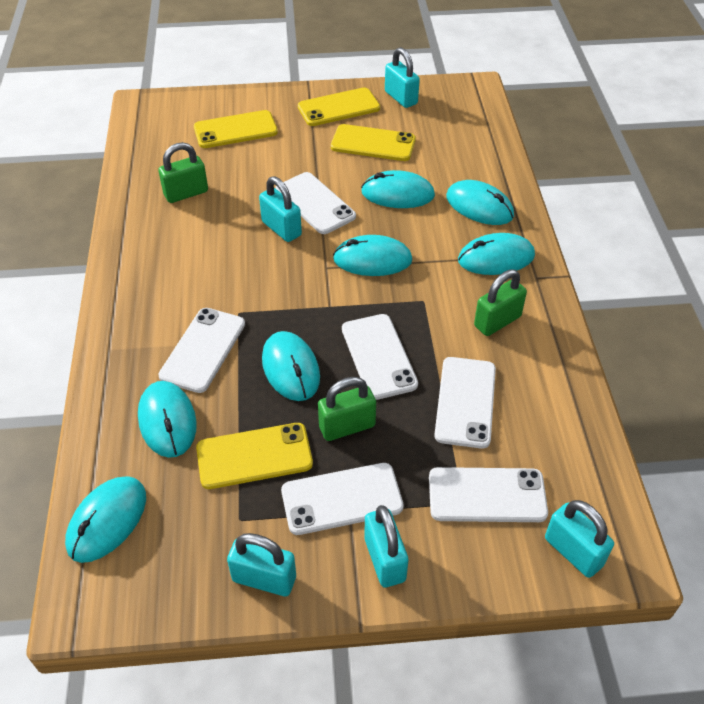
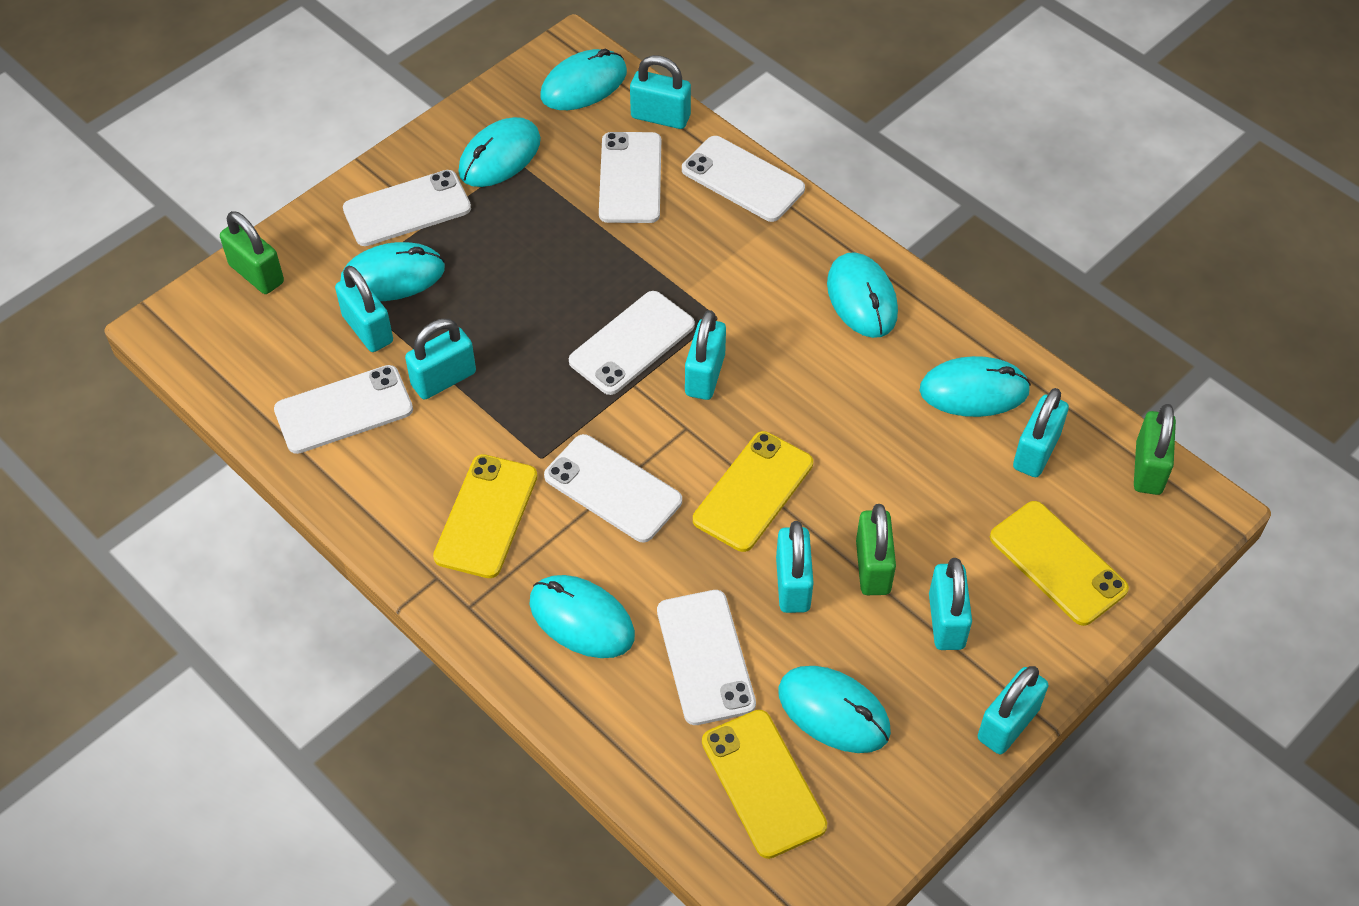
turquoise padlock: 5 -> 8
white phone: 6 -> 7

